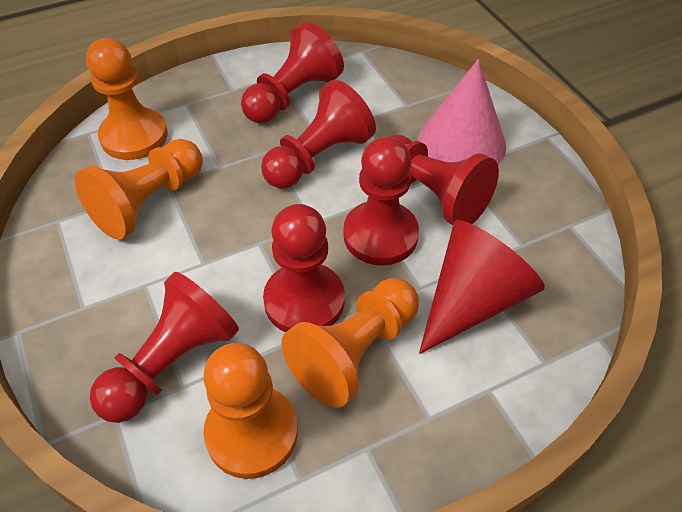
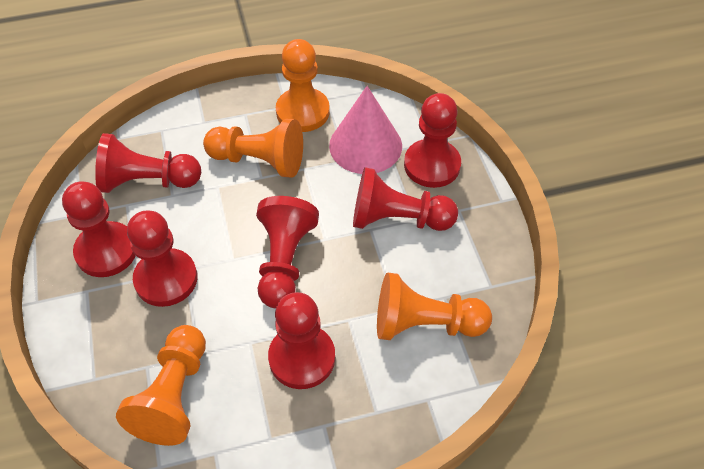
red cone: 1 -> 0
red pawn: 6 -> 7

